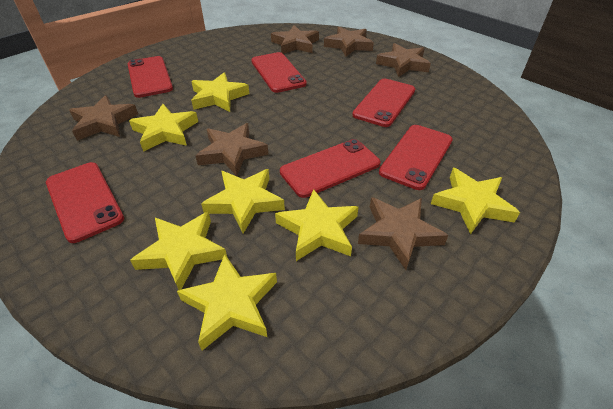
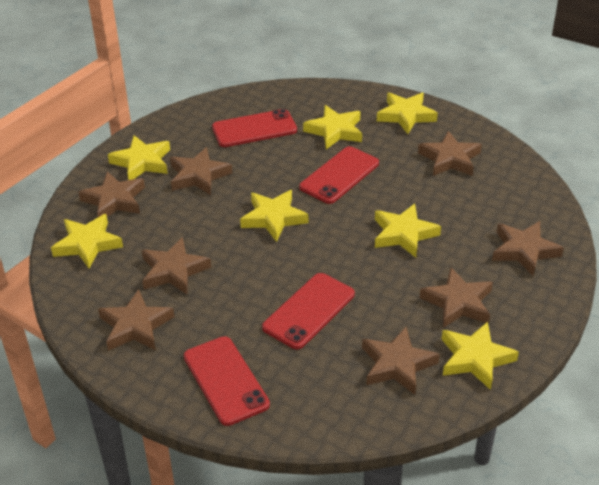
brown star: 6 -> 8
red phone: 6 -> 4

